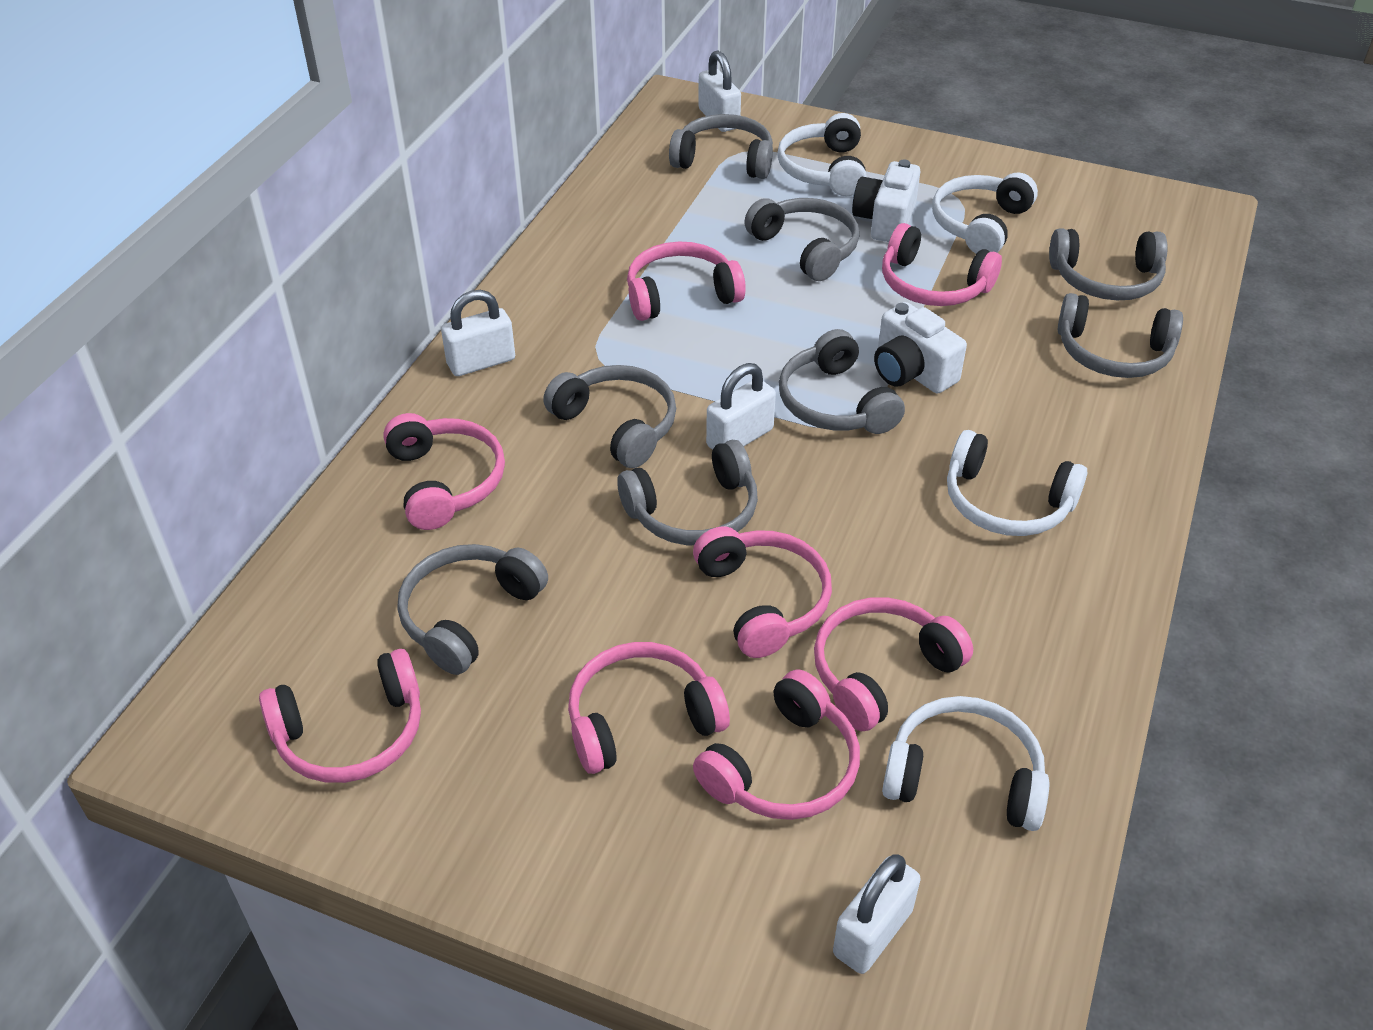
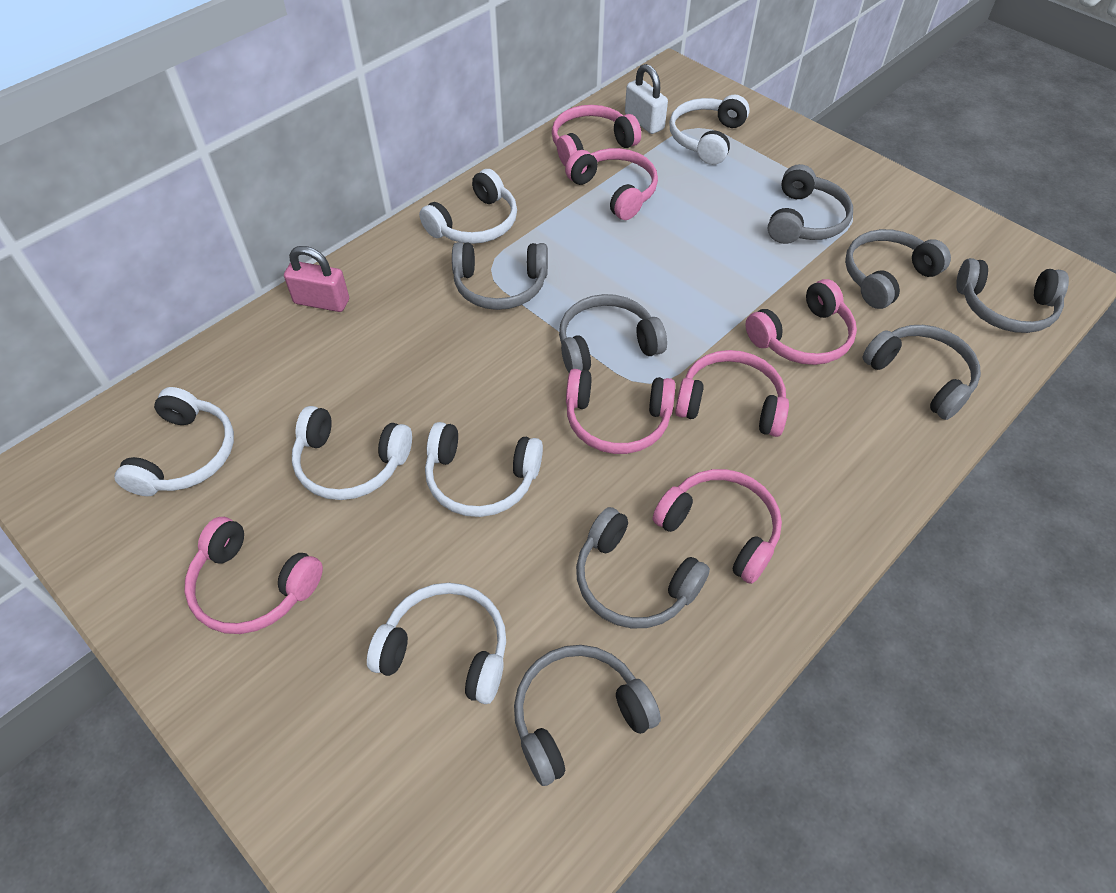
pink headphones: 8 -> 7
pink padlock: 0 -> 1
white camera: 2 -> 0
white headphones: 4 -> 6
white padlock: 4 -> 1

